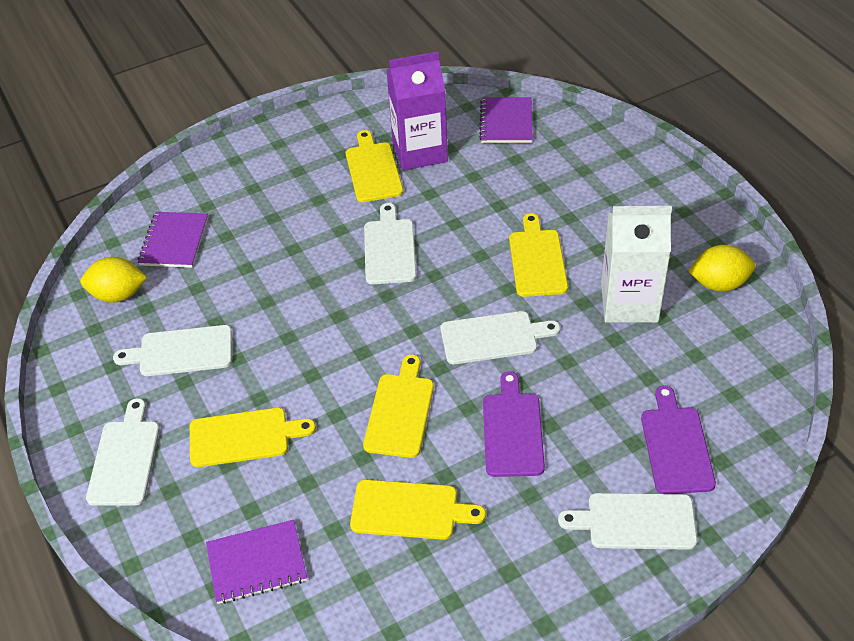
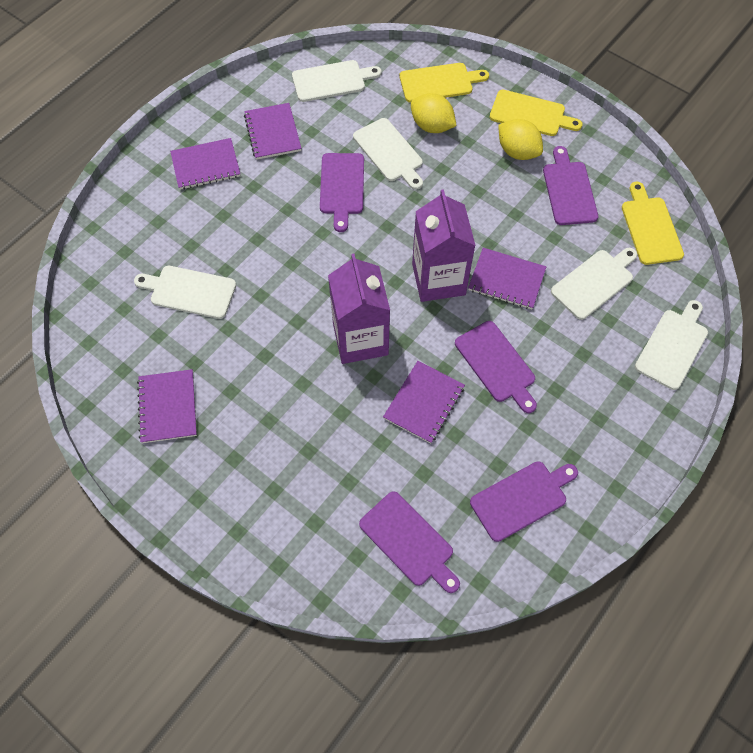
purple carton: 1 -> 2
purple cutting board: 2 -> 5
purple notebook: 3 -> 5
white carton: 1 -> 0
yellow cutting board: 5 -> 3

